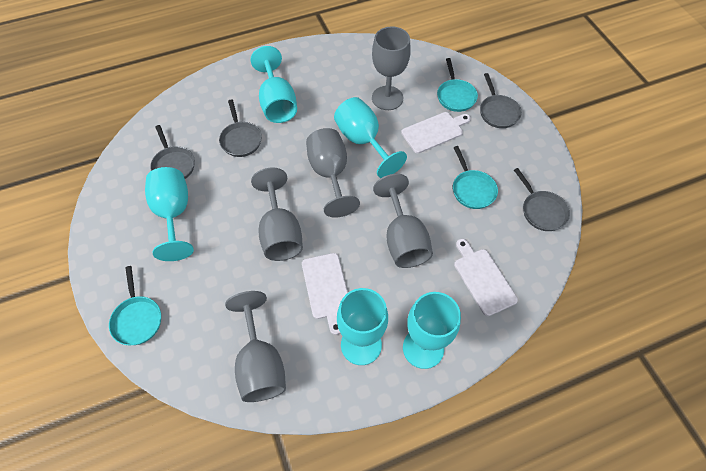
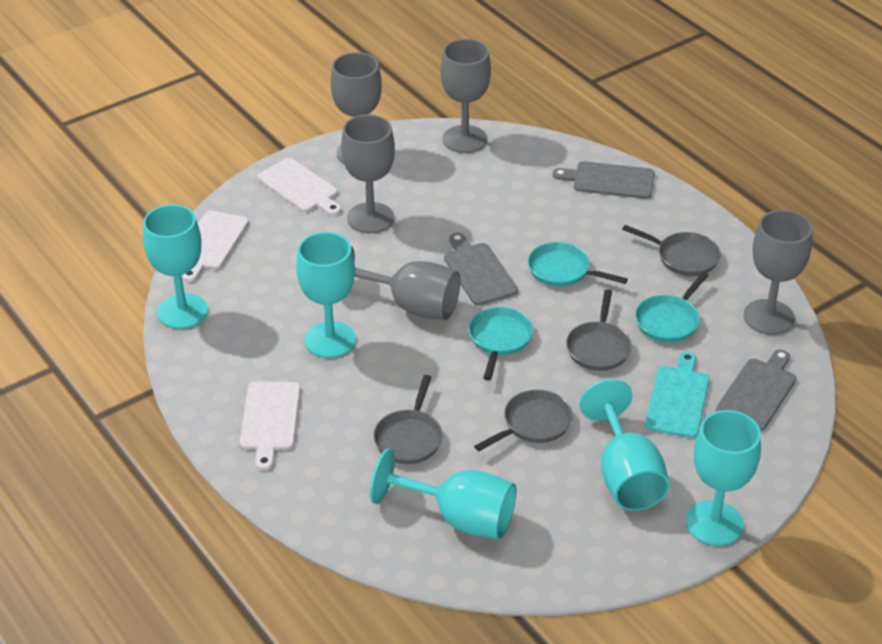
grey cutting board: 0 -> 3
turquoise cutting board: 0 -> 1

